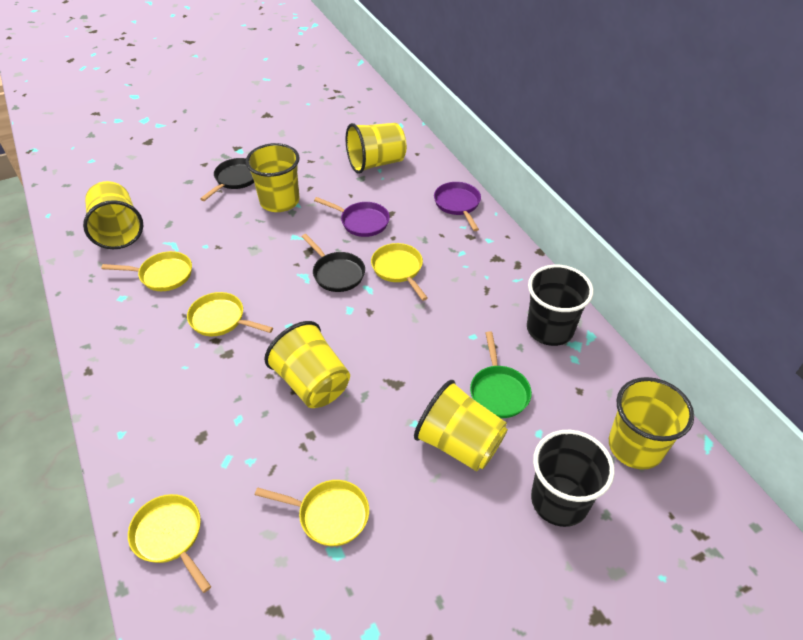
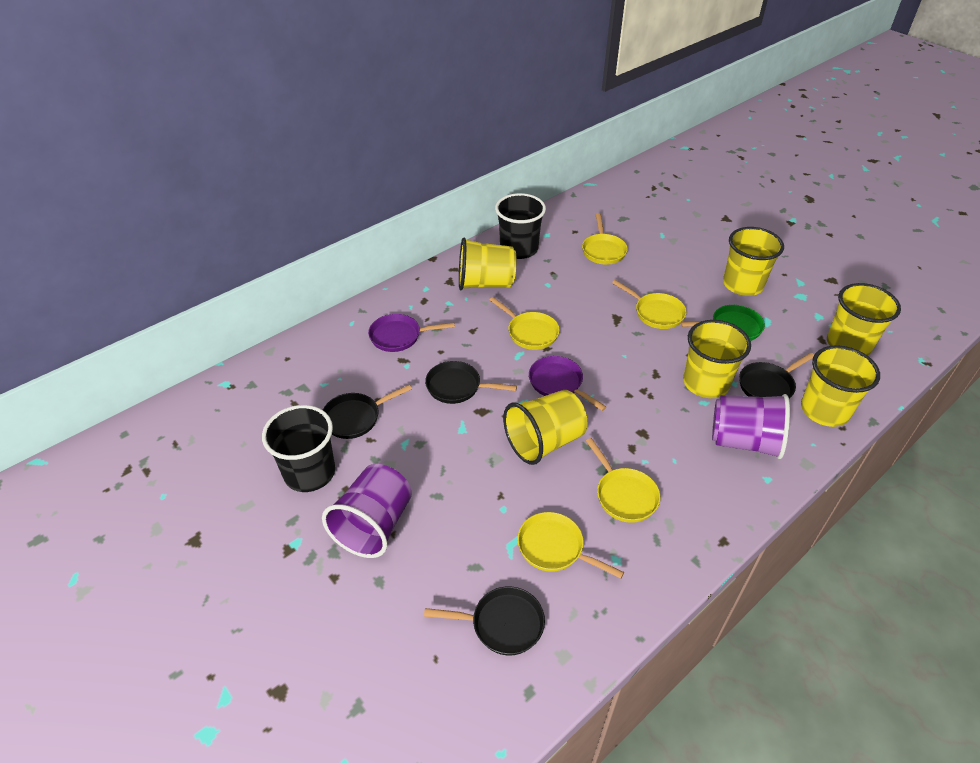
black pan: 2 -> 4
purple cup: 0 -> 2

